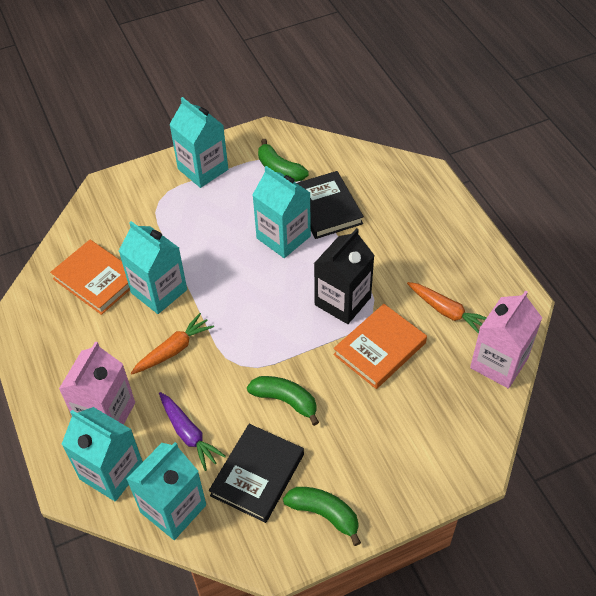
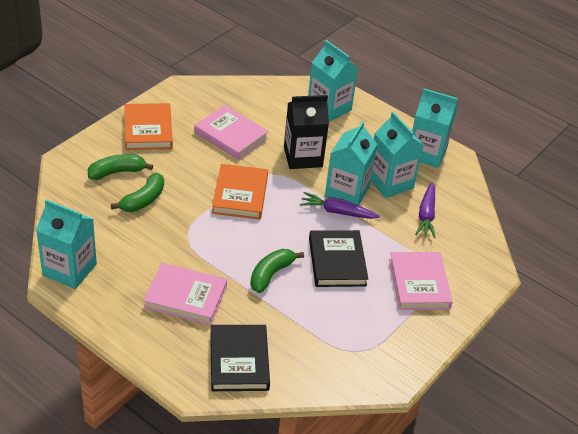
orange carrot: 2 -> 0
pink book: 0 -> 3
pink carton: 2 -> 0
purple carrot: 1 -> 2

